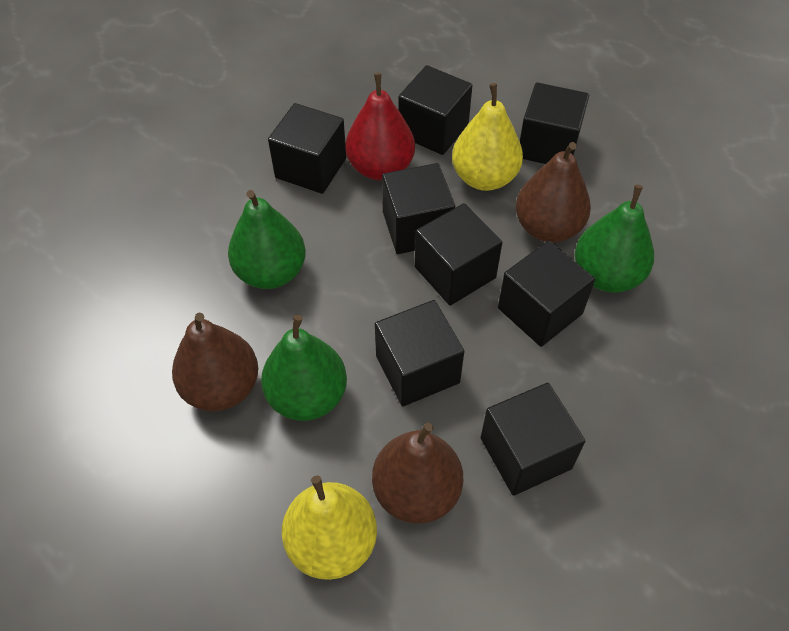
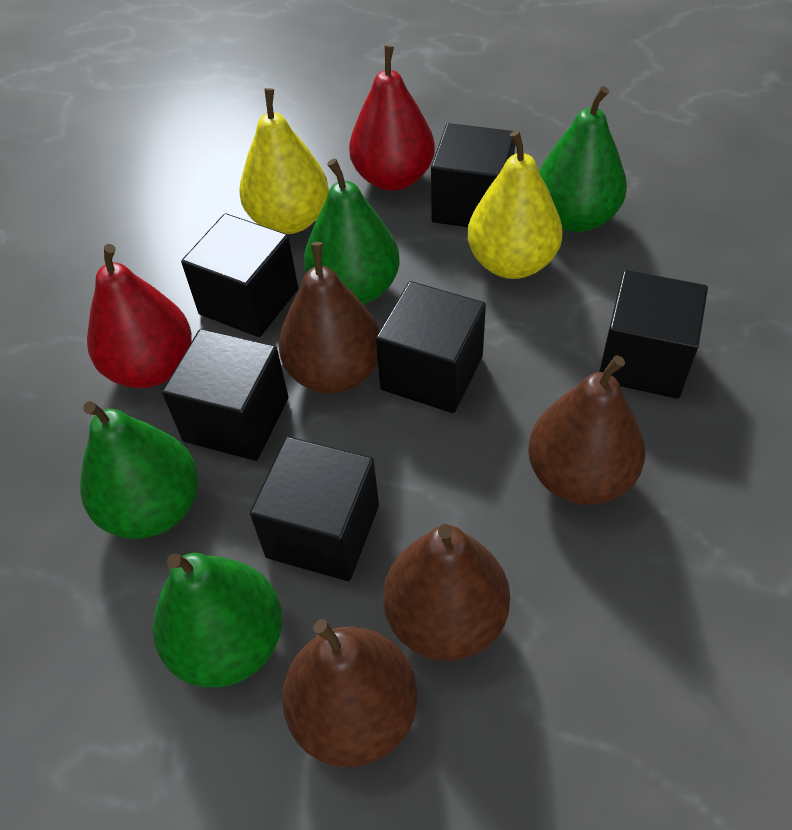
black cube: 8 -> 6
brown pear: 3 -> 4
green pear: 3 -> 4
red pear: 1 -> 2

